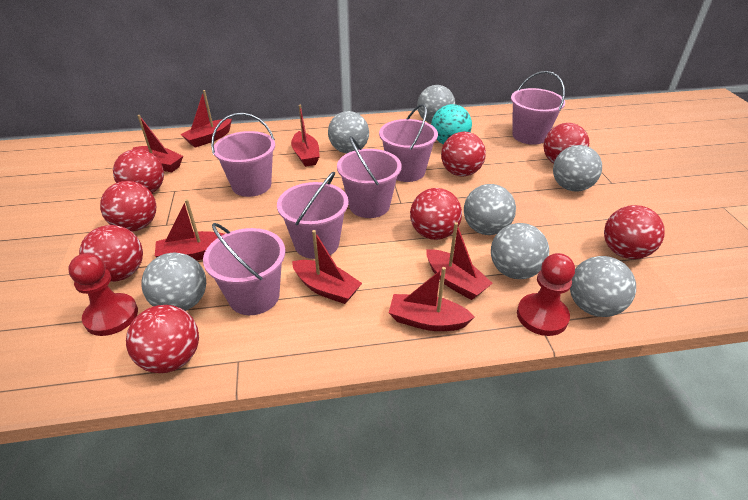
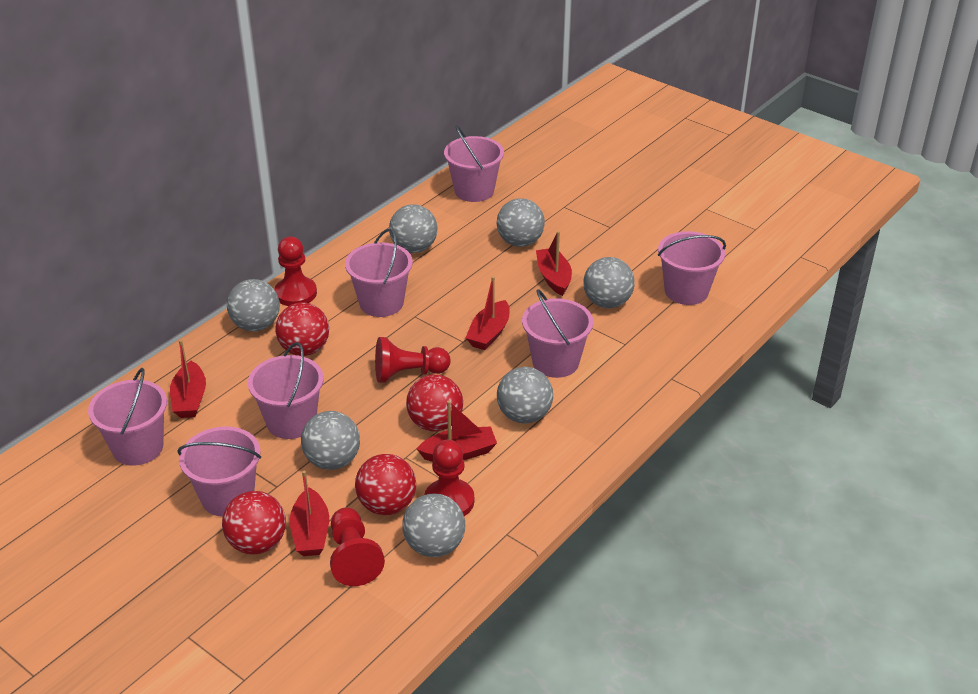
pink bucket: 6 -> 7
red ball: 8 -> 4
red boat: 7 -> 5
red pawn: 2 -> 4
turquoise ball: 1 -> 0

